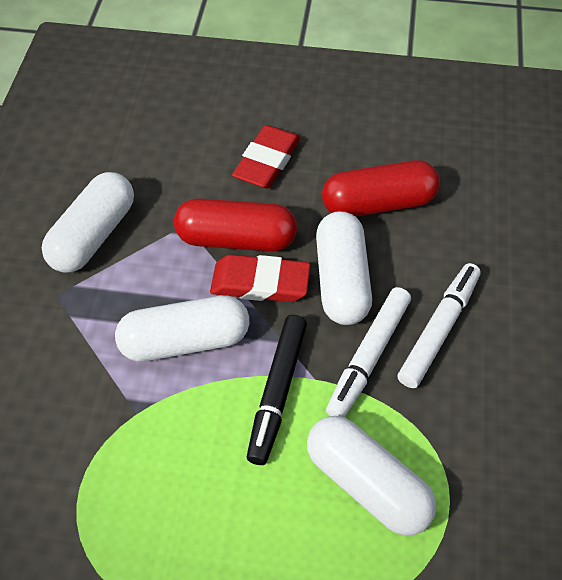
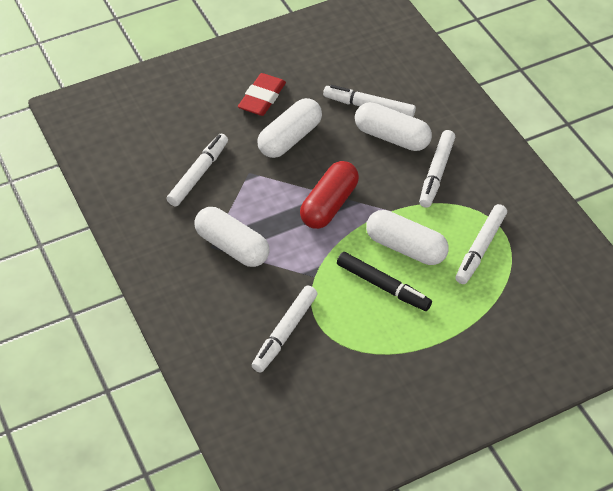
red capsule: 2 -> 1
red eraser: 2 -> 1
white marker: 2 -> 5

